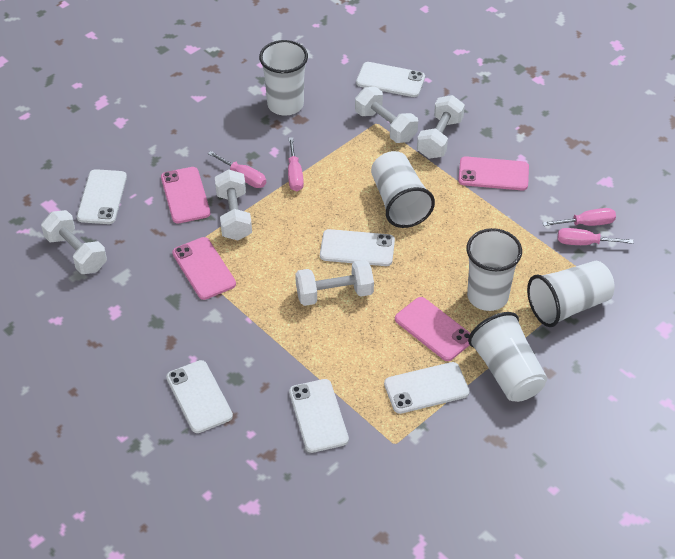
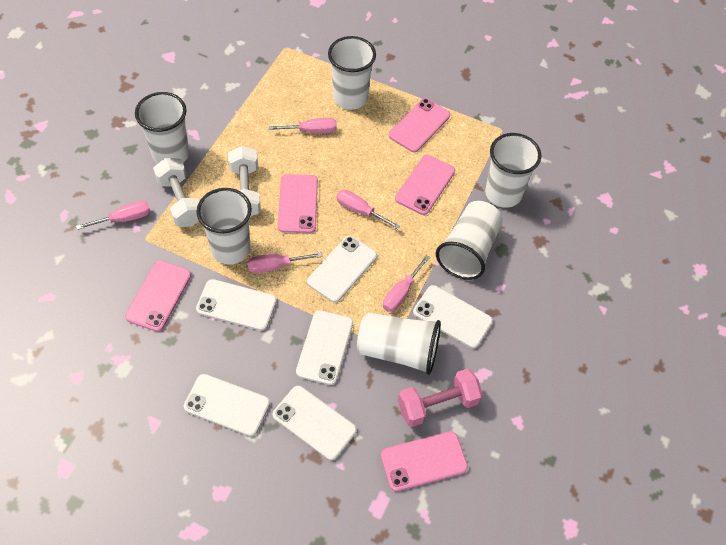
pink dumbbell: 0 -> 1
pink phone: 4 -> 5
pink screwdriver: 4 -> 5
white cup: 5 -> 6
white dumbbell: 5 -> 2

